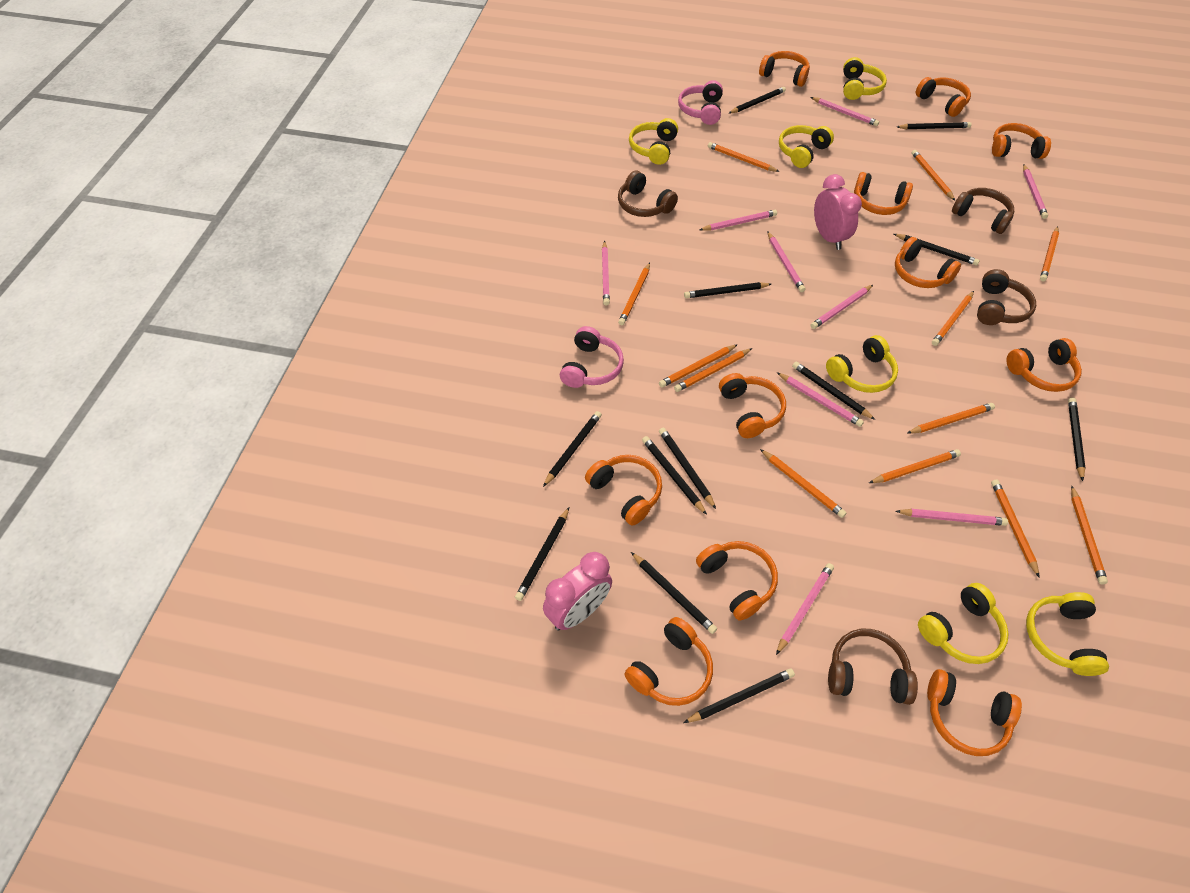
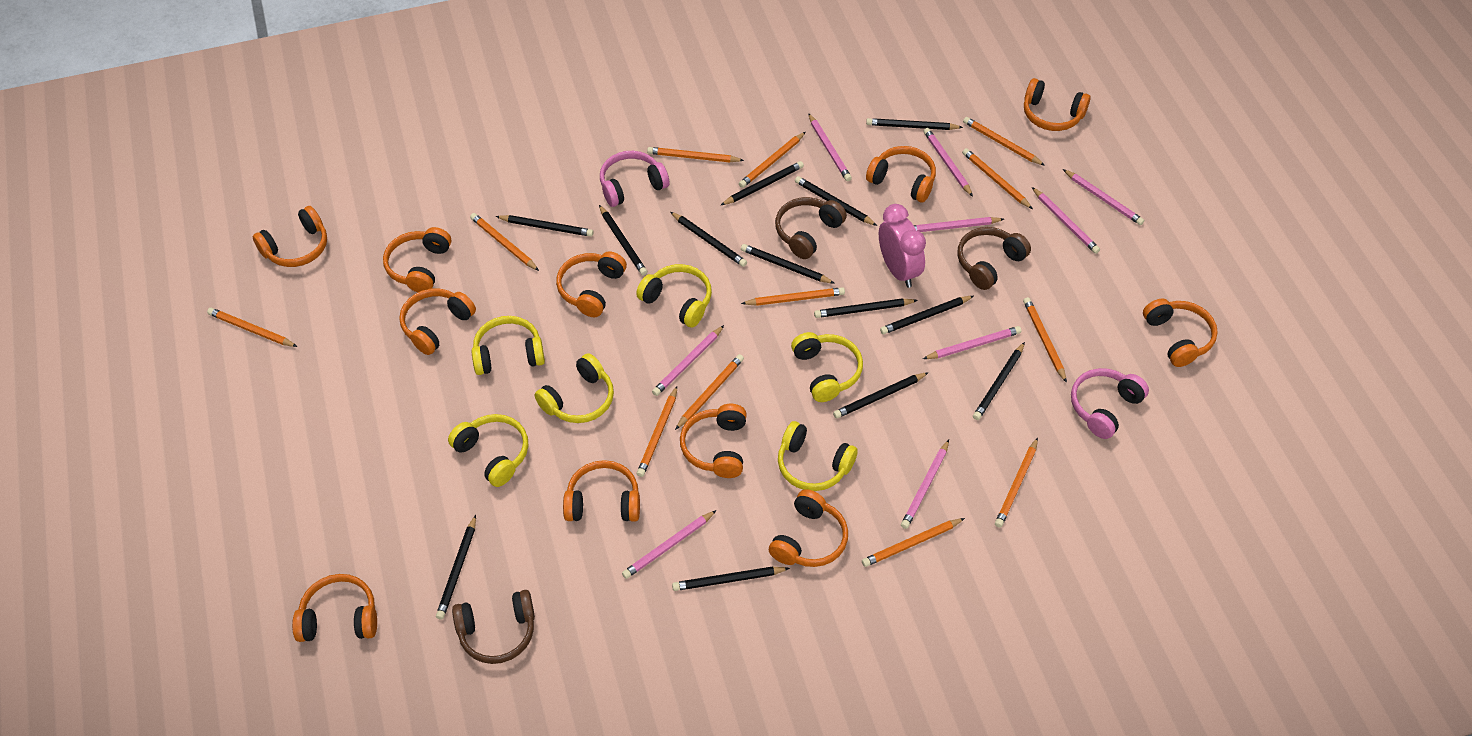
black pencil: 12 -> 13
brown headphones: 4 -> 3
pink clock: 2 -> 1

